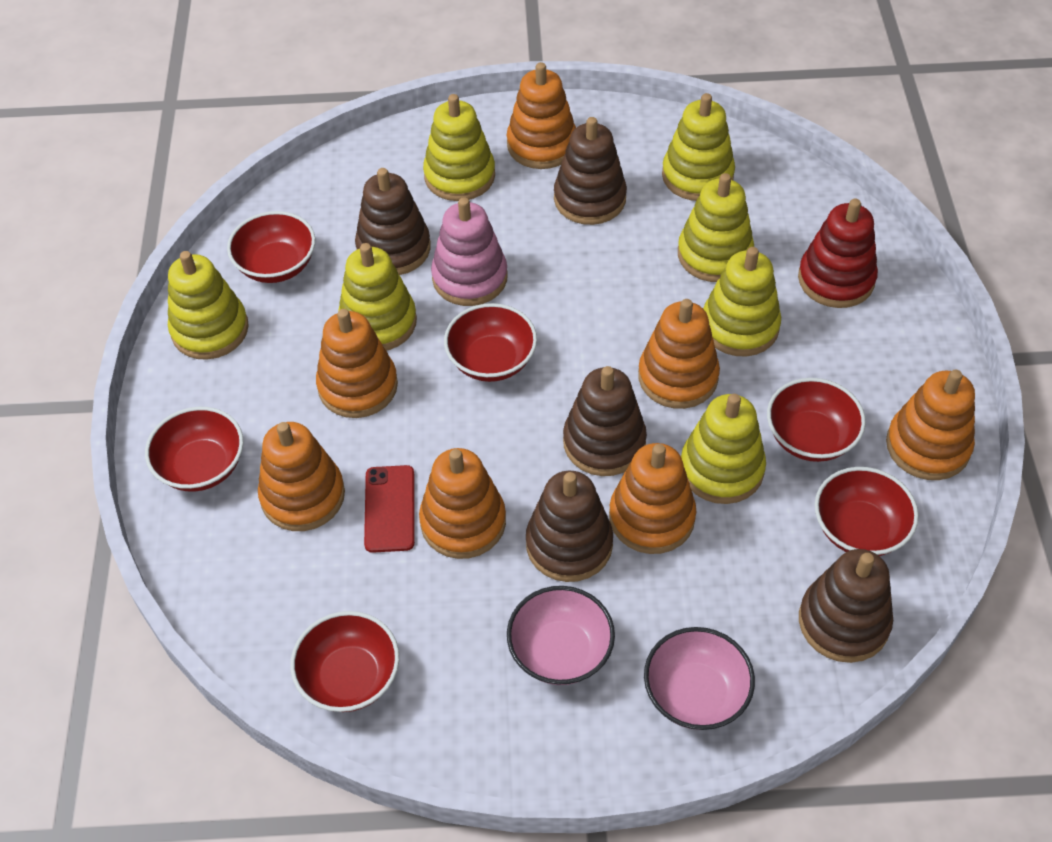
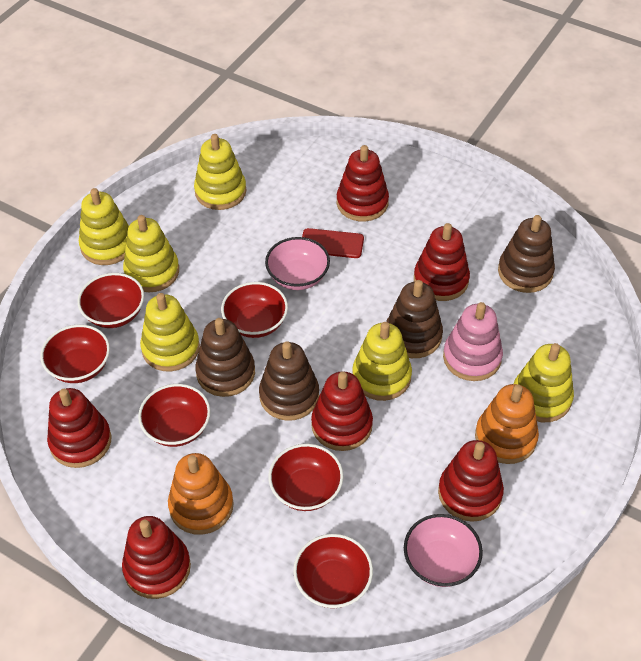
brown stacking toy: 5 -> 4
orange stacking toy: 7 -> 2
red stacking toy: 1 -> 6
yellow stacking toy: 7 -> 6

